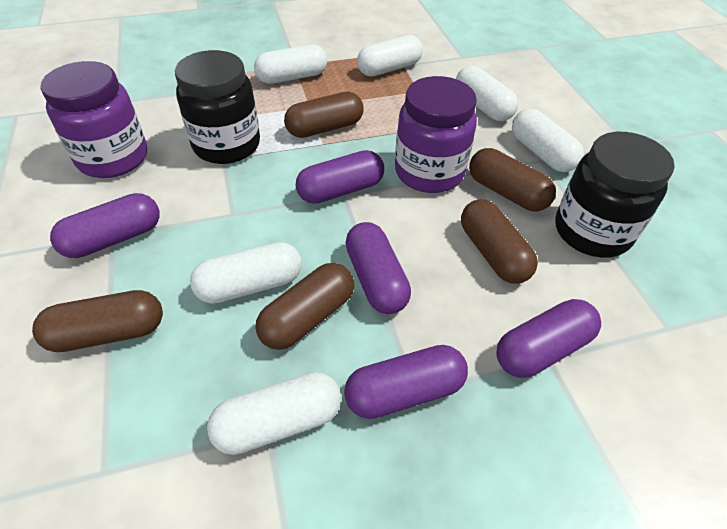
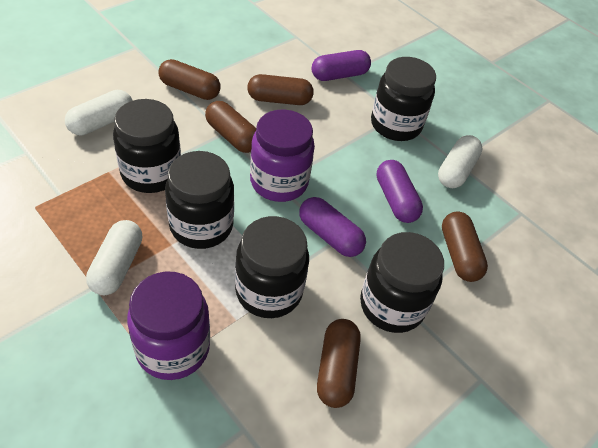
black jar: 2 -> 5
purple capsule: 5 -> 3
white capsule: 6 -> 3

